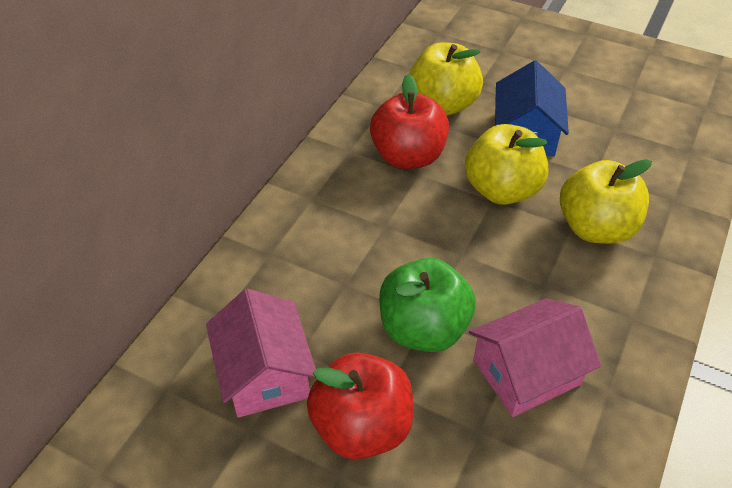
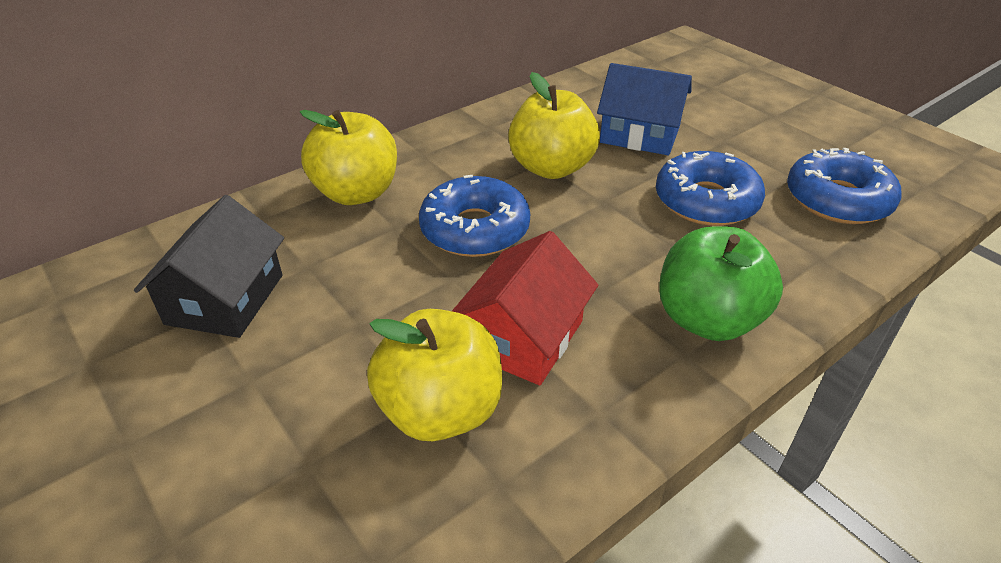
black house: 0 -> 1
blue donut: 0 -> 3
pink house: 2 -> 0
red apple: 2 -> 0
red house: 0 -> 1

